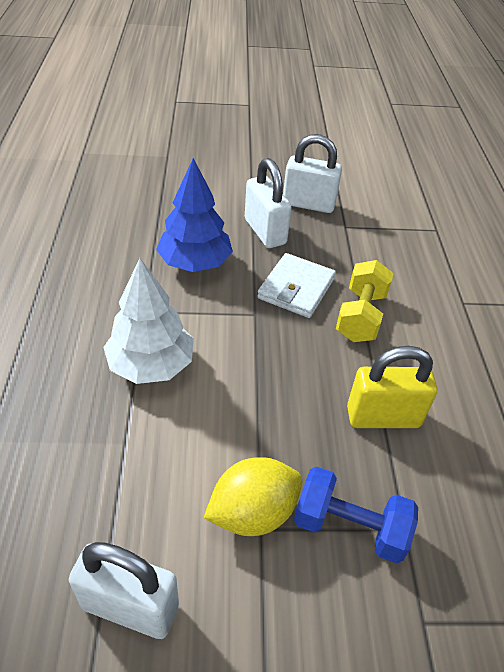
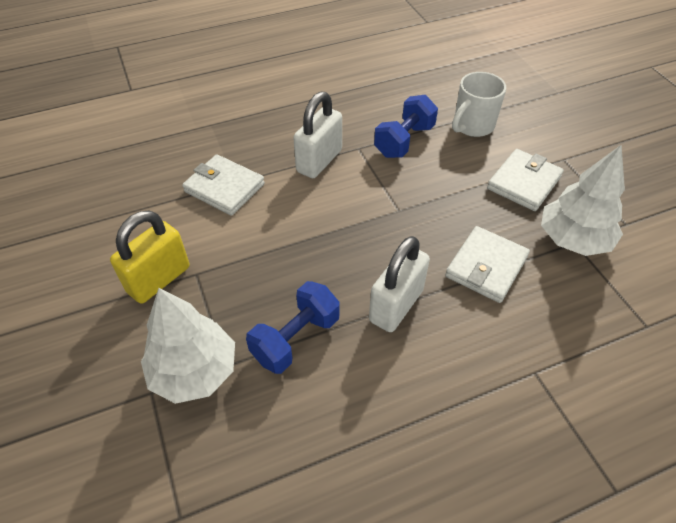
blue dumbbell: 1 -> 2
blue tree: 1 -> 0
white mug: 0 -> 1
white padlock: 3 -> 2
white tree: 1 -> 2
white wallet: 1 -> 3
yellow dumbbell: 1 -> 0
yellow lemon: 1 -> 0

